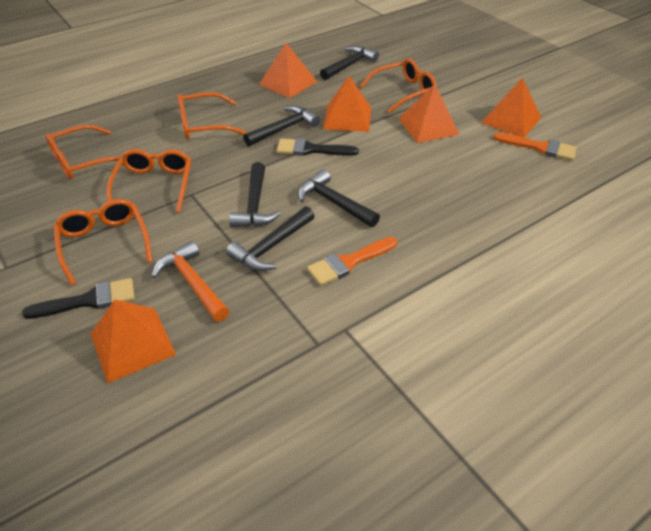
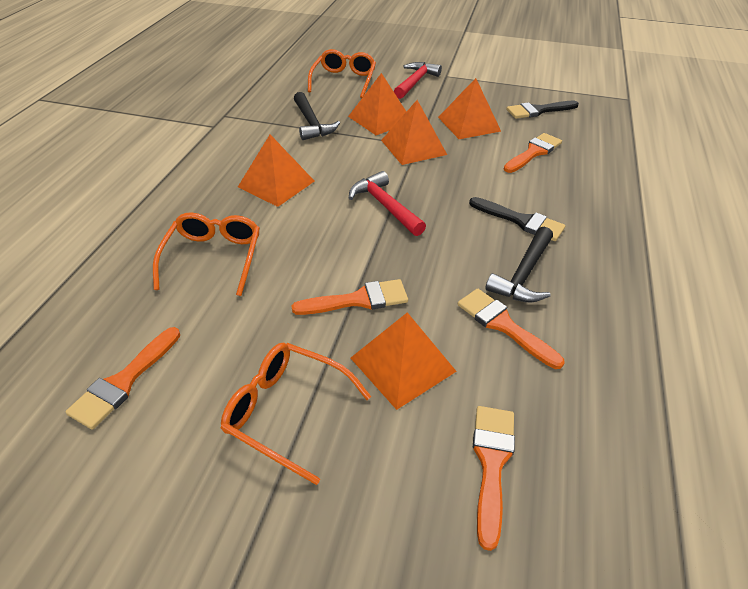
black hammer: 5 -> 2
orange brush: 2 -> 5
orange glasses: 5 -> 3
orange hammer: 1 -> 0
red hammer: 0 -> 2

